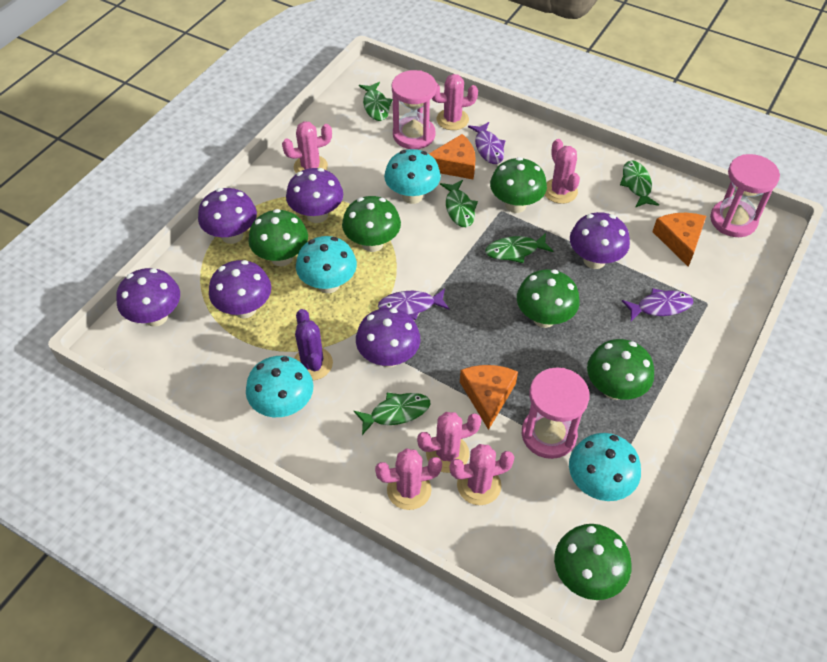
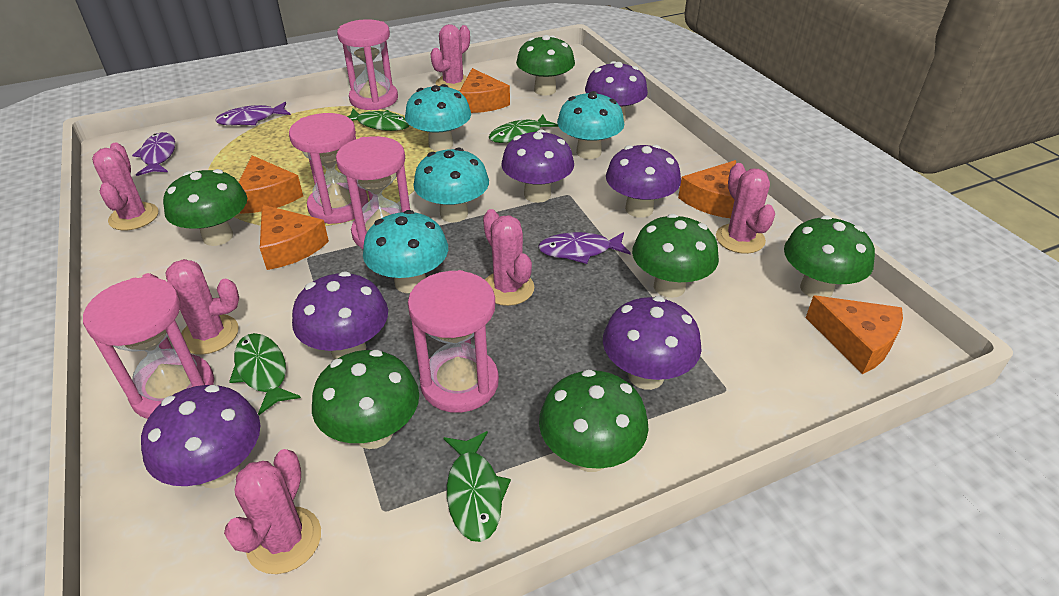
green fish: 5 -> 4
orange cheese: 3 -> 5
pink hourglass: 3 -> 5
purple cactus: 1 -> 0

